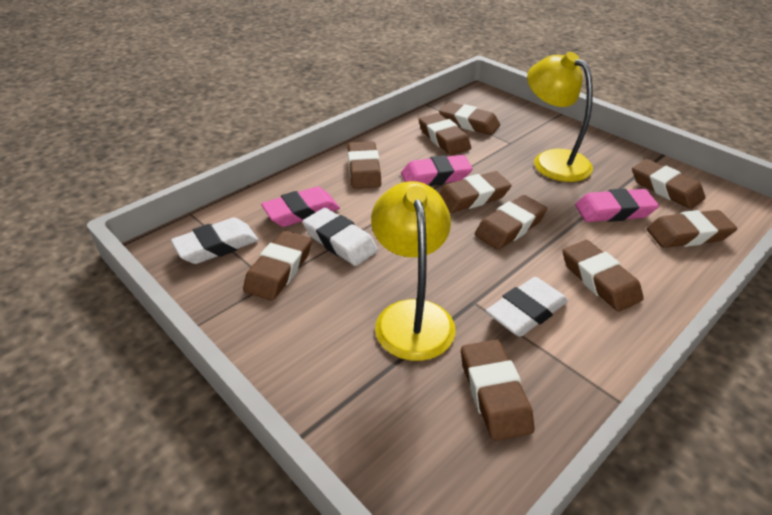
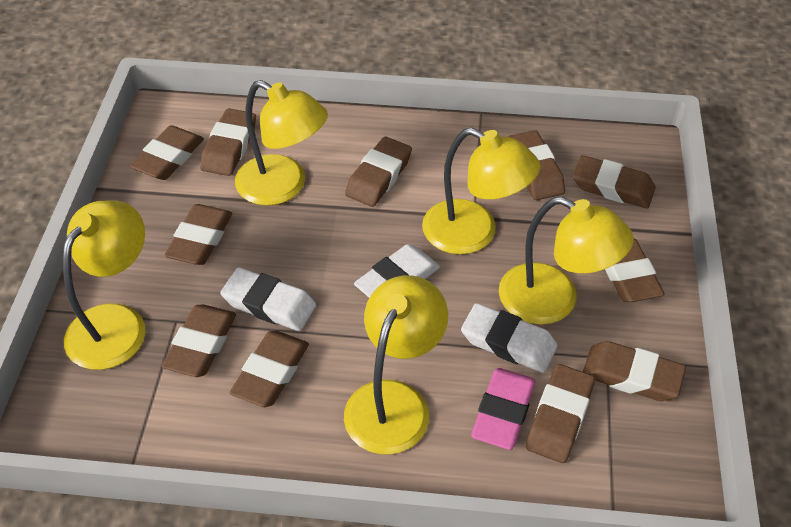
brown eraser: 10 -> 11
pink eraser: 3 -> 1
yellow lamp: 2 -> 5

